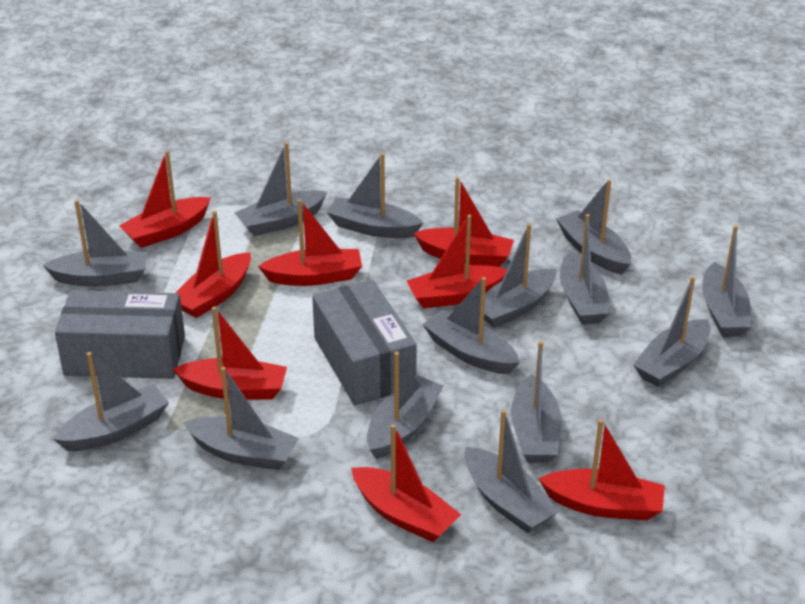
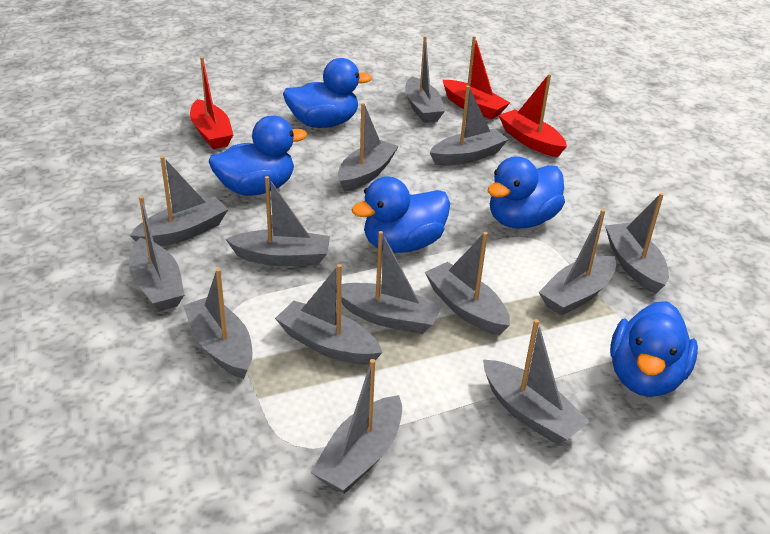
blue duck: 0 -> 5
grey box: 2 -> 0
red boat: 8 -> 3

